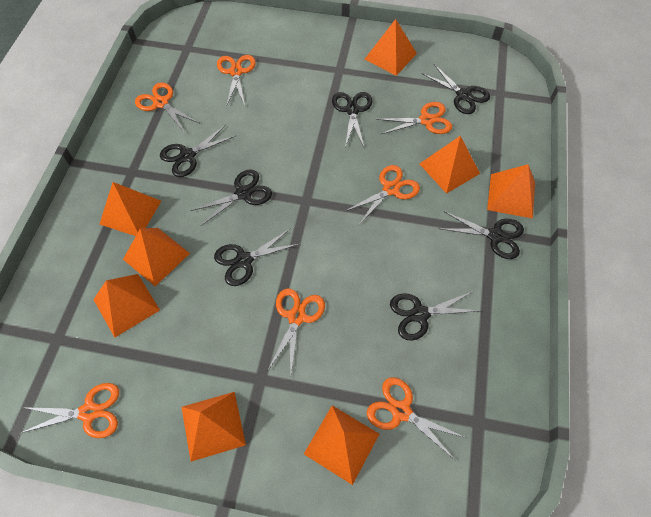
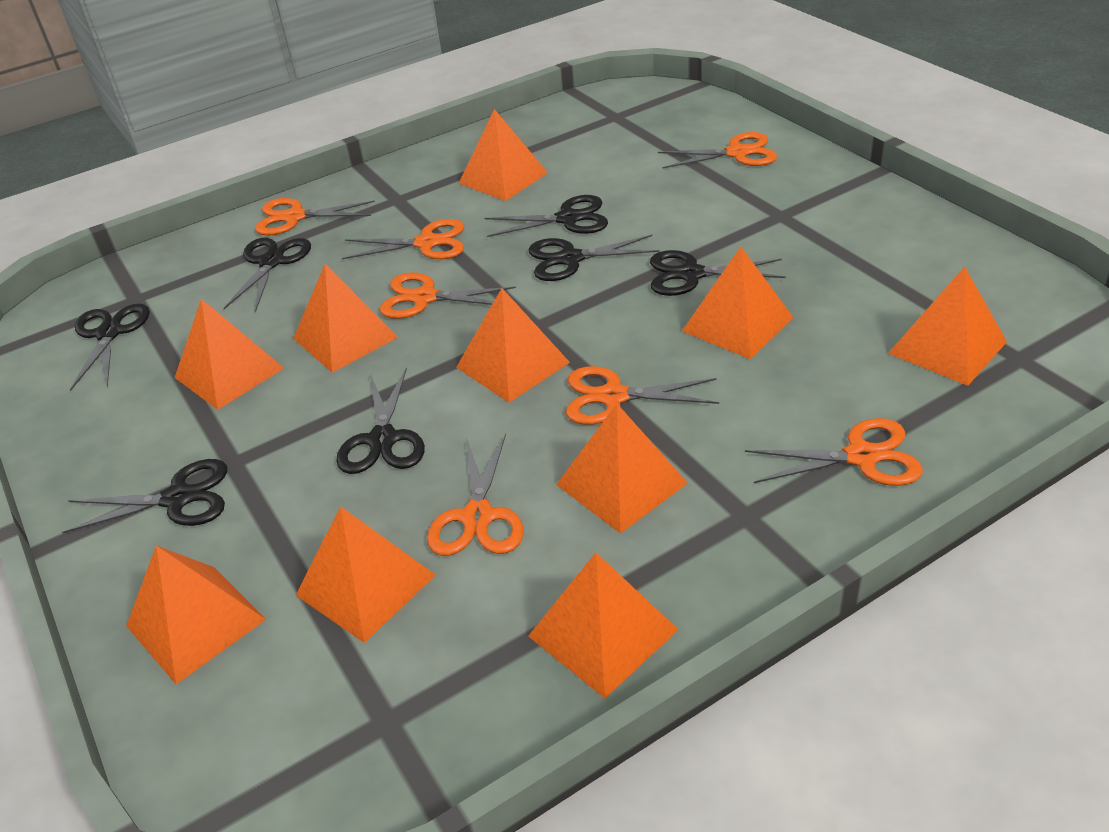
orange pyramid: 8 -> 10

